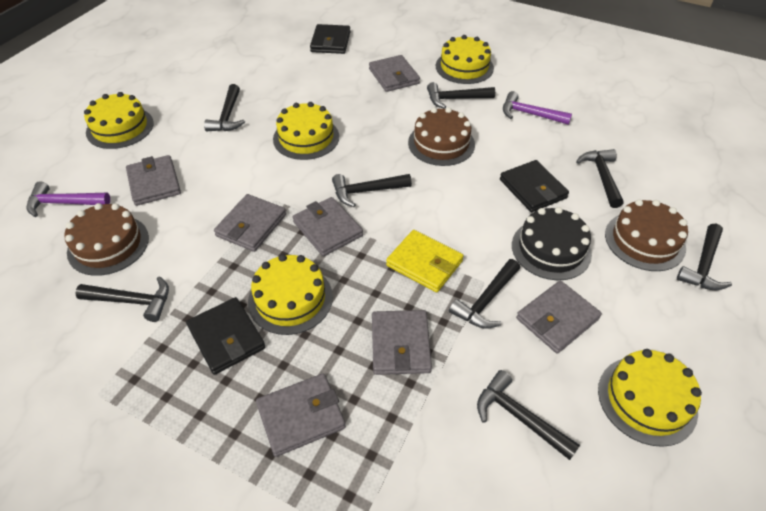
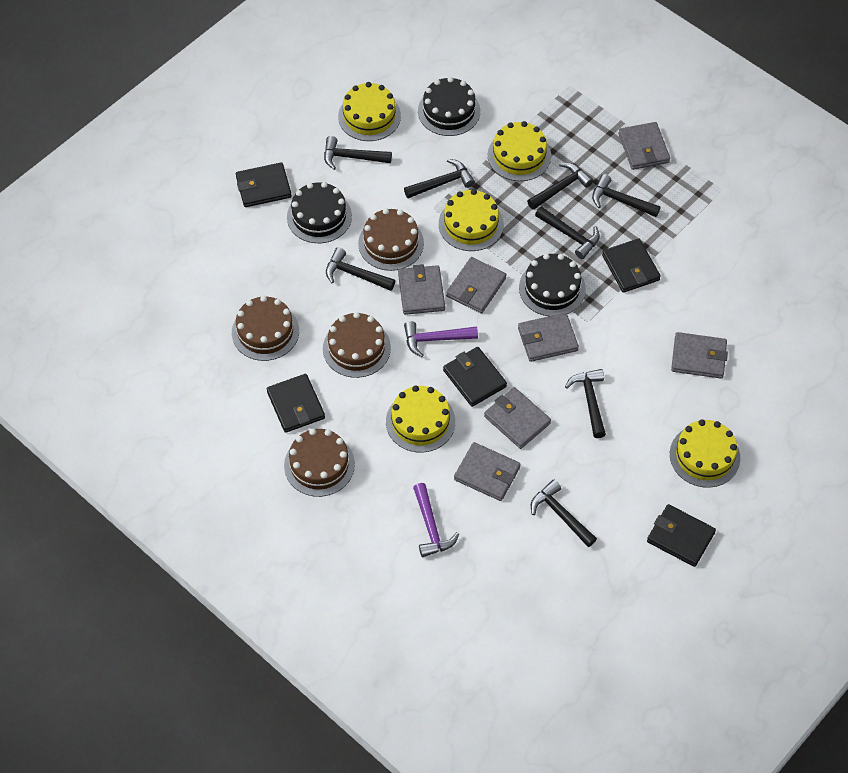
black cake: 1 -> 3
black wallet: 3 -> 5
brown cake: 3 -> 4
yellow wallet: 1 -> 0

